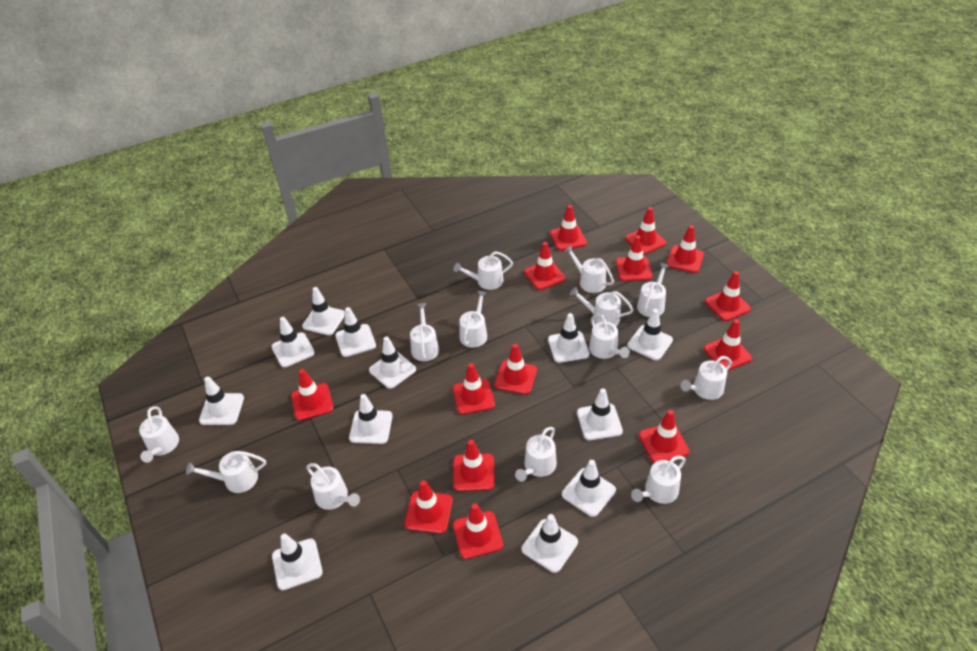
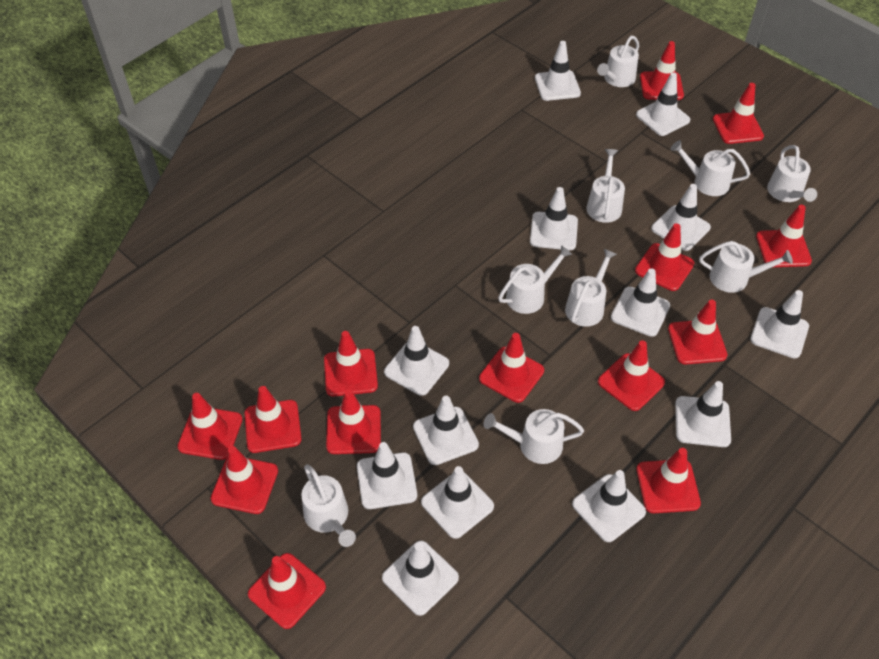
white traffic cone: 12 -> 13
white watering can: 13 -> 9

